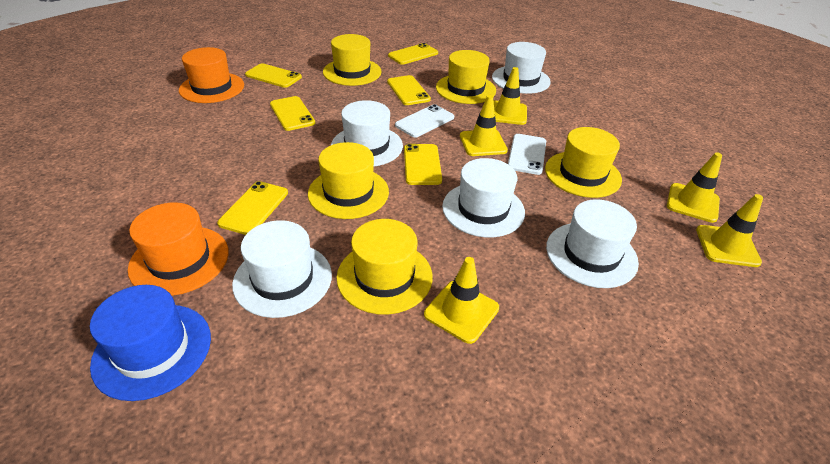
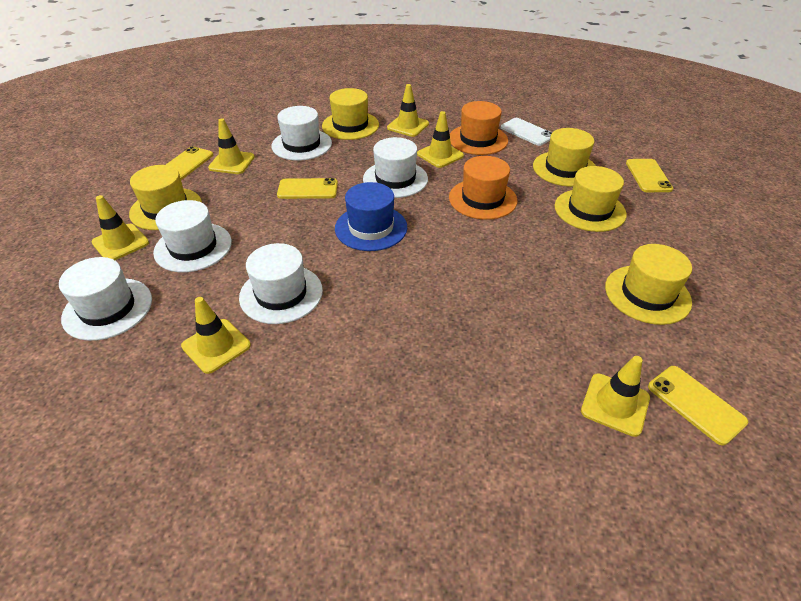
white phone: 2 -> 1
yellow phone: 6 -> 4
yellow traffic cone: 5 -> 6

